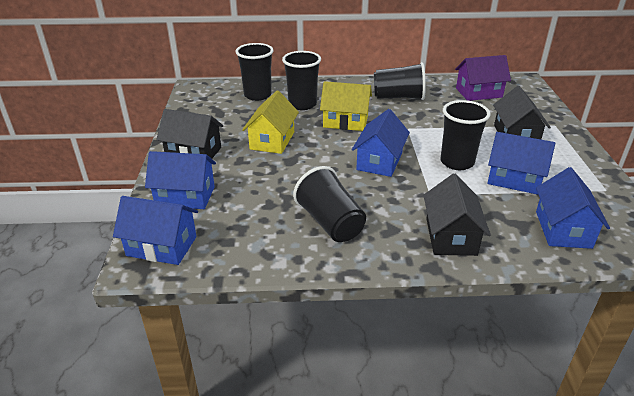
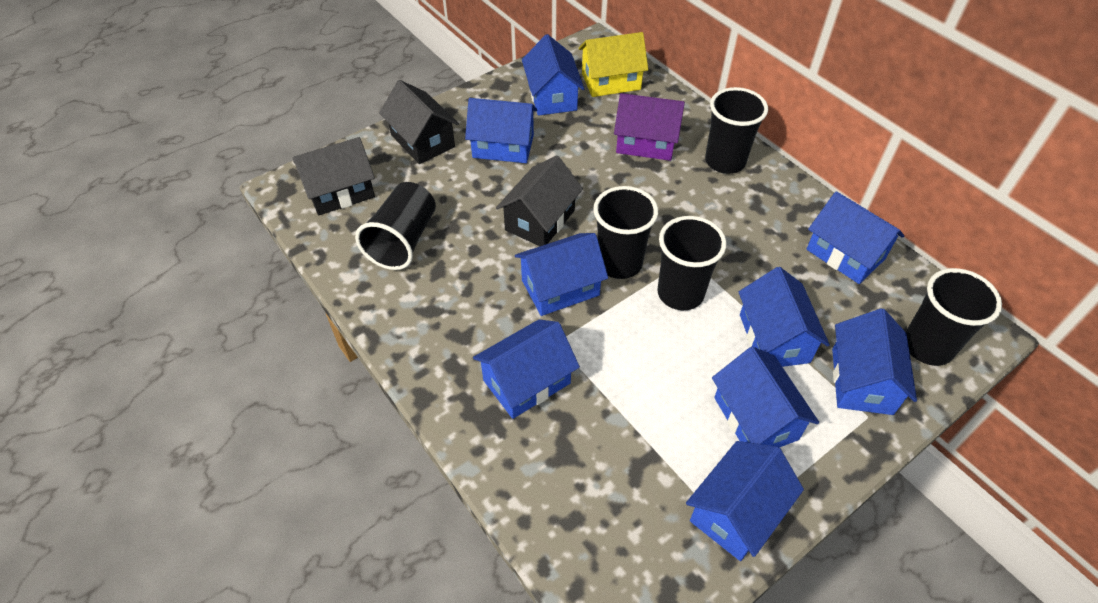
blue house: 5 -> 9
yellow house: 2 -> 1

